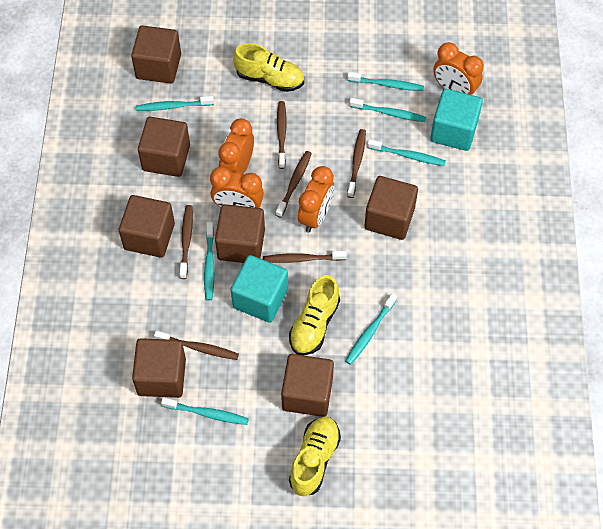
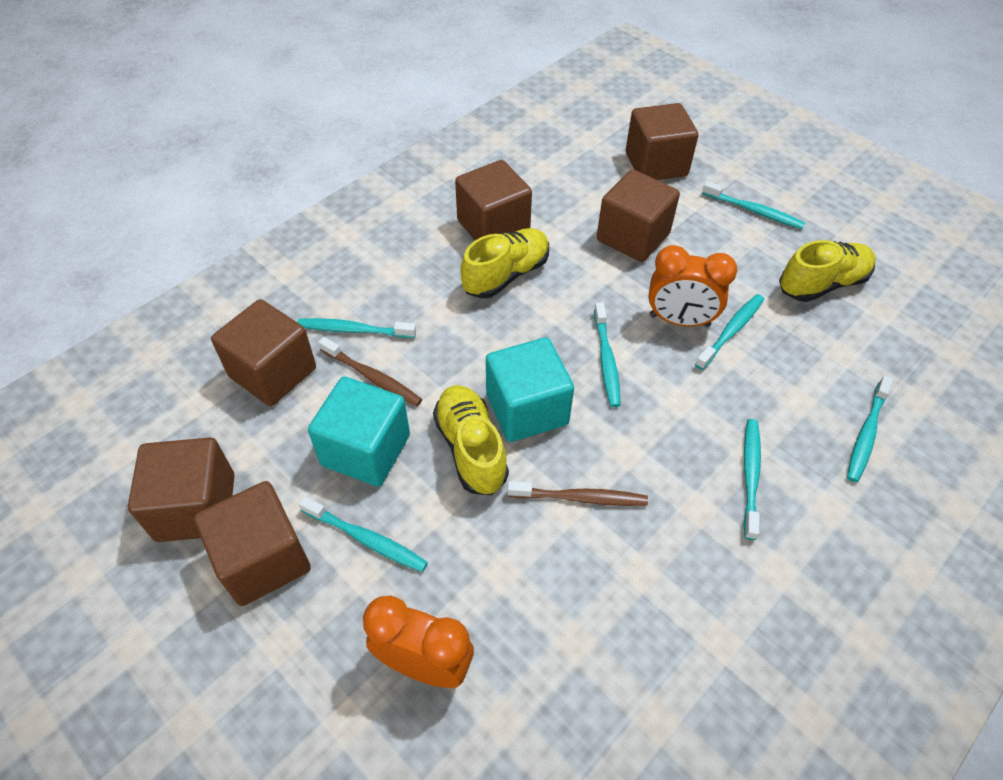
brown cube: 7 -> 6
brown toothbrush: 6 -> 2
orange clock: 4 -> 2

